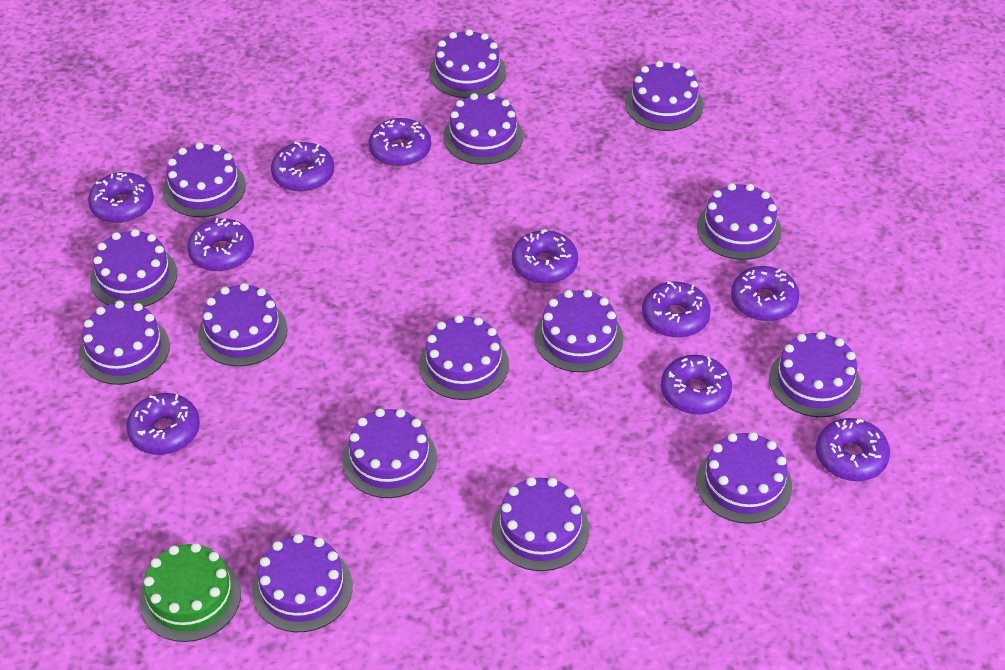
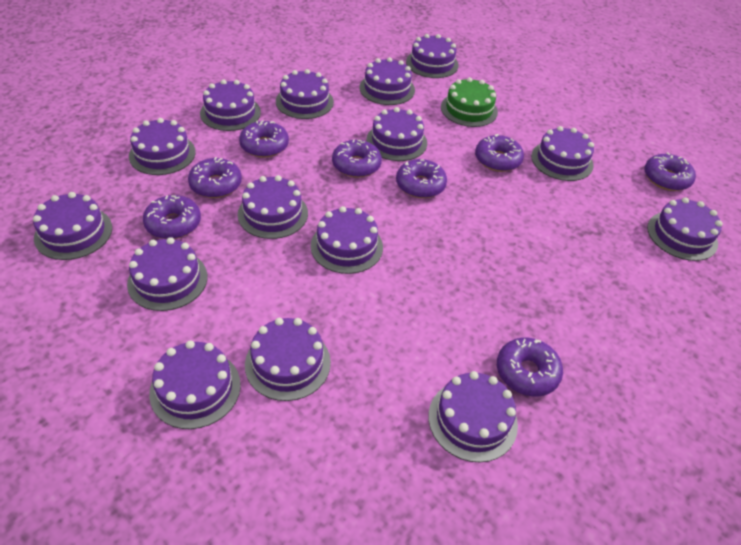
purple donut: 10 -> 8

